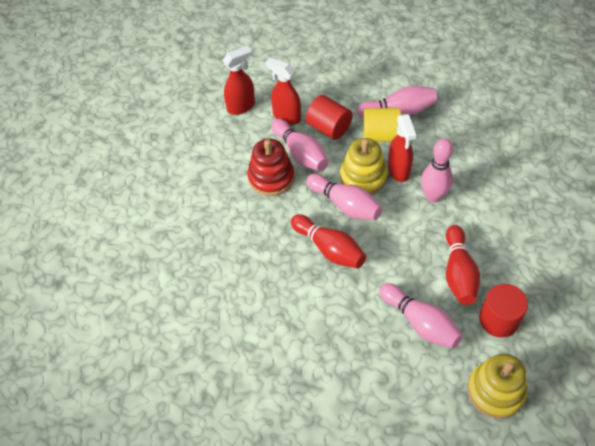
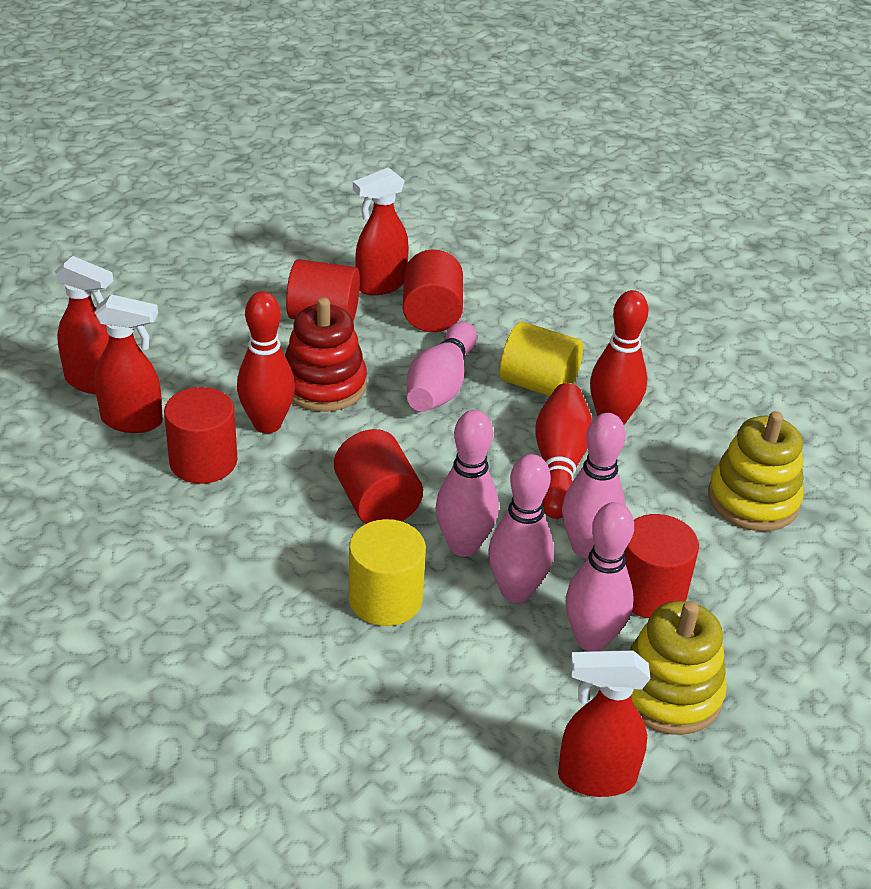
red bowling pin: 2 -> 3
red cylinder: 2 -> 5
red spray bottle: 3 -> 4
yellow cylinder: 1 -> 2

